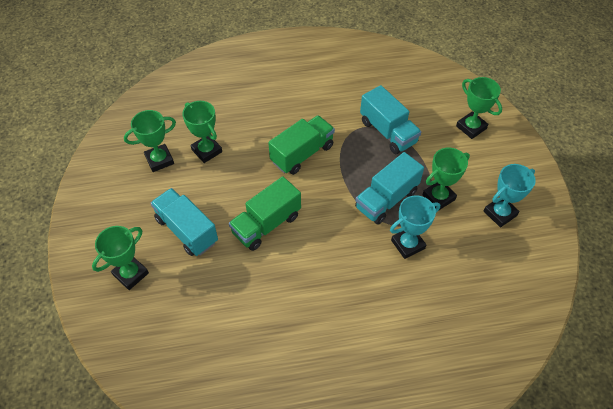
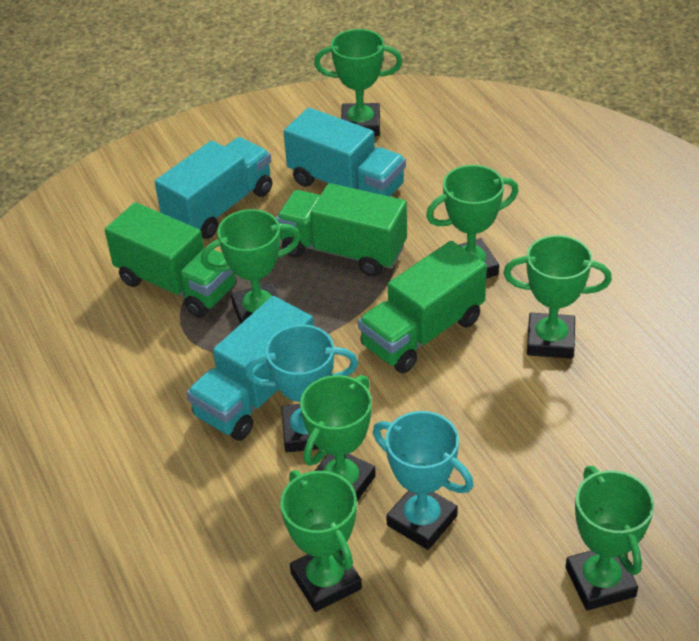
green trophy: 5 -> 7
green truck: 2 -> 3

